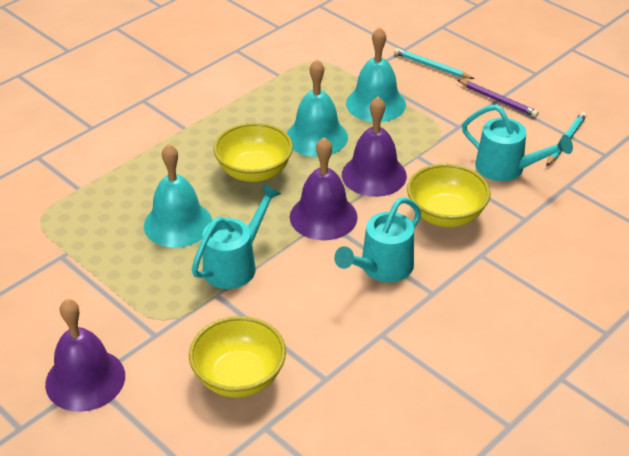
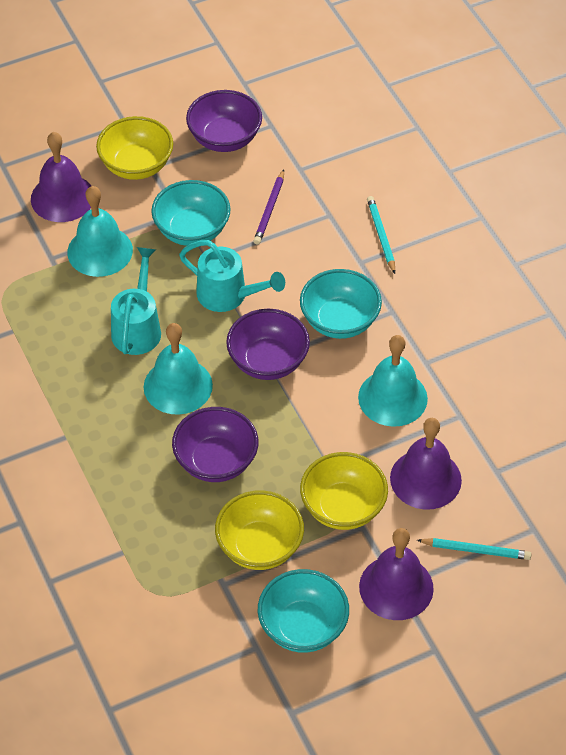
purple bowl: 0 -> 3
turquoise bowl: 0 -> 3
turquoise watering can: 3 -> 2

